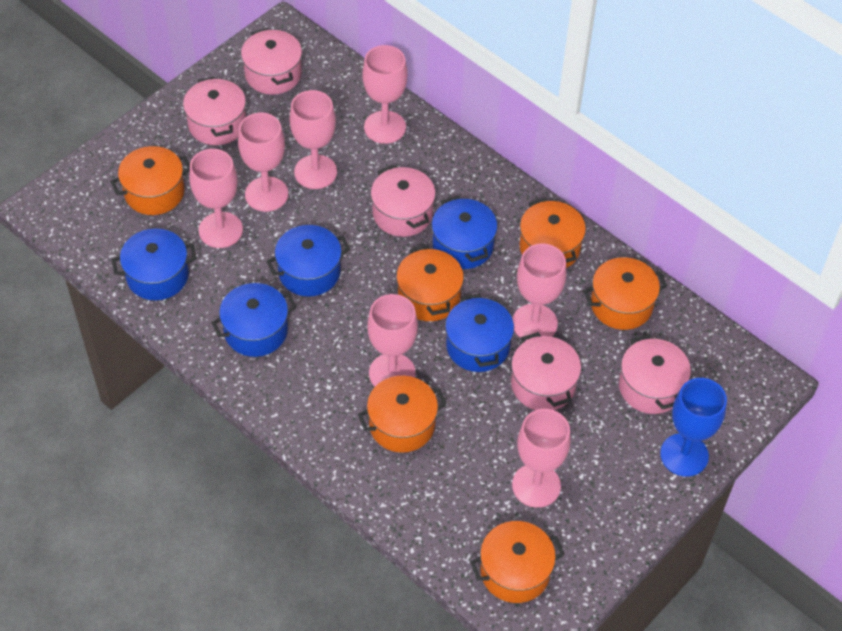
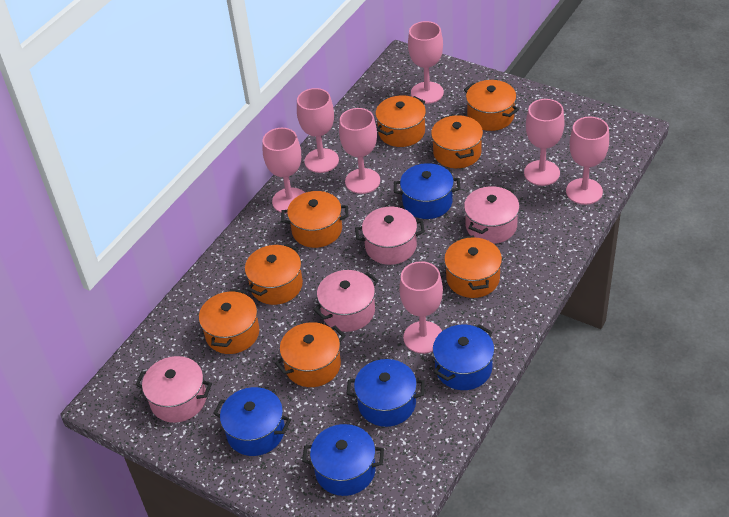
blue goblet: 1 -> 0
orange pot: 6 -> 8
pink pot: 5 -> 4

